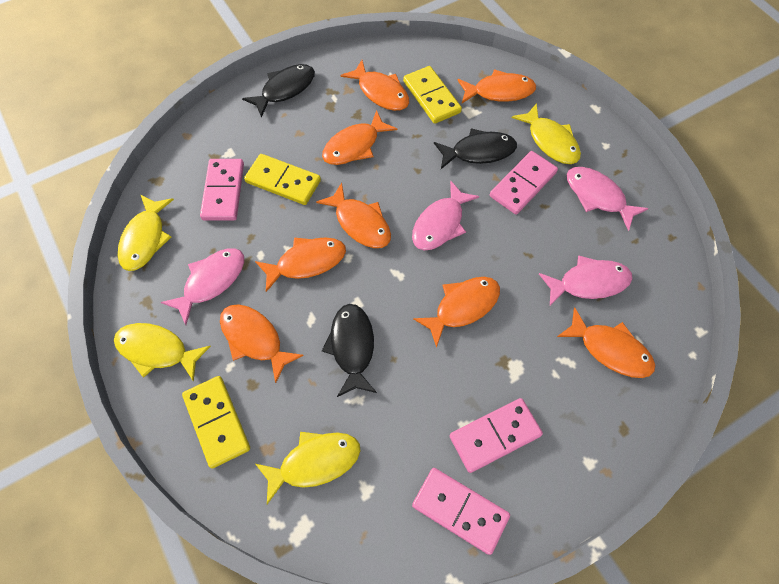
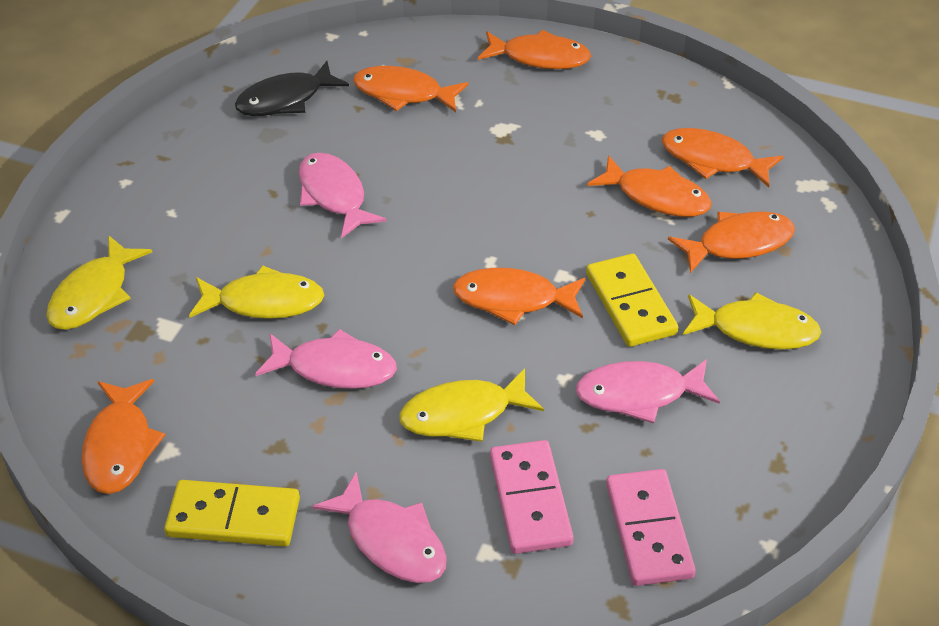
black fish: 3 -> 1
orange fish: 8 -> 7
pink domino: 4 -> 2
yellow domino: 3 -> 2

